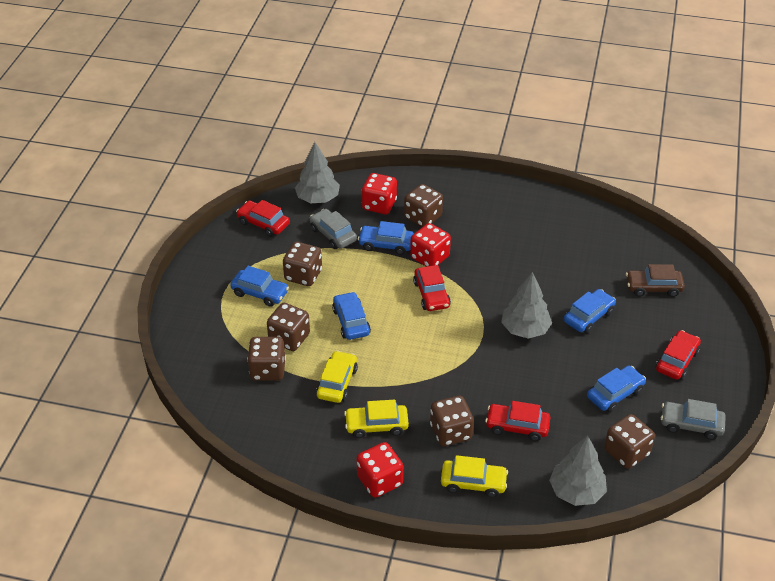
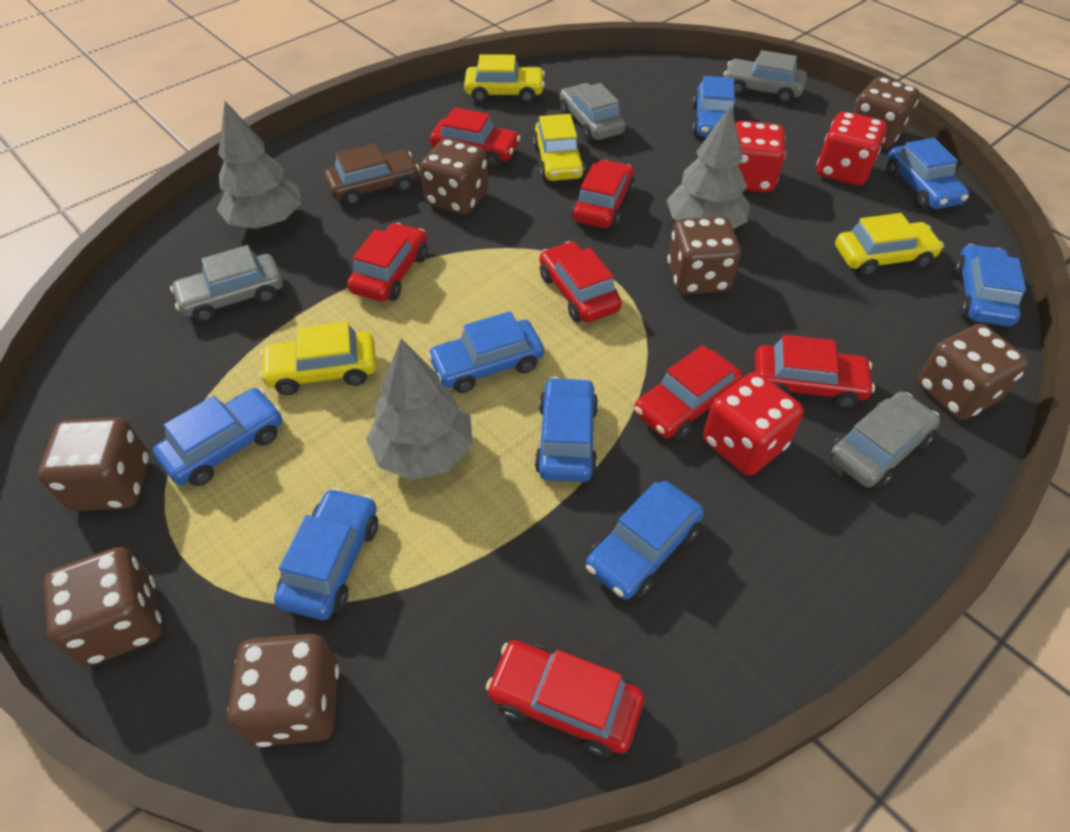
blue car: 5 -> 8
brown dice: 6 -> 7
grey car: 2 -> 4
red car: 4 -> 7
yellow car: 3 -> 4

